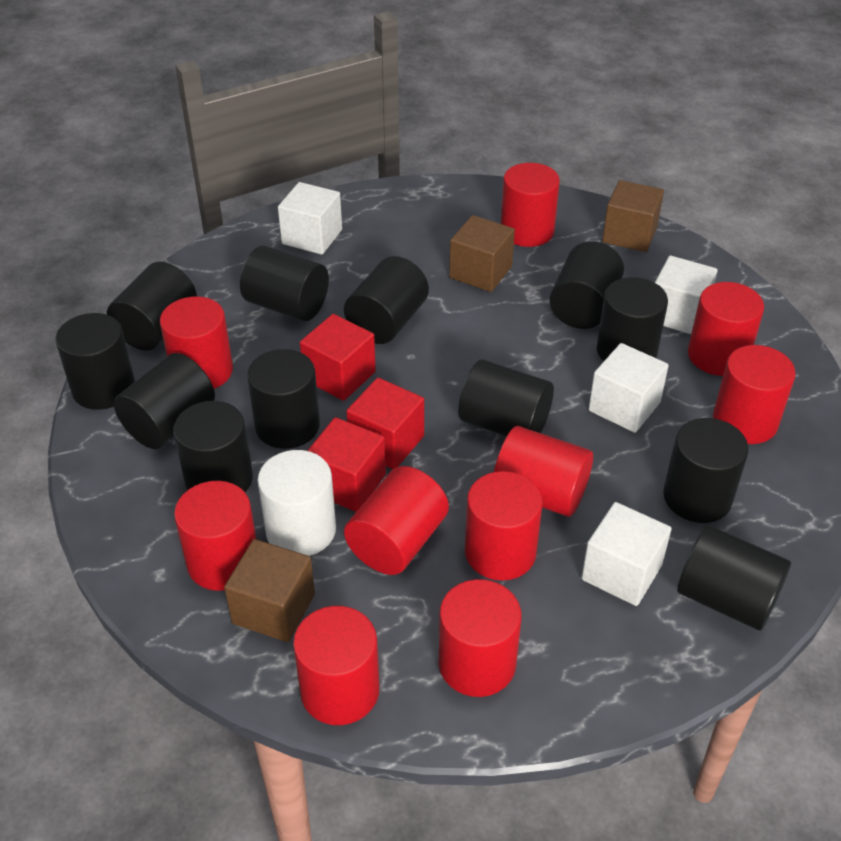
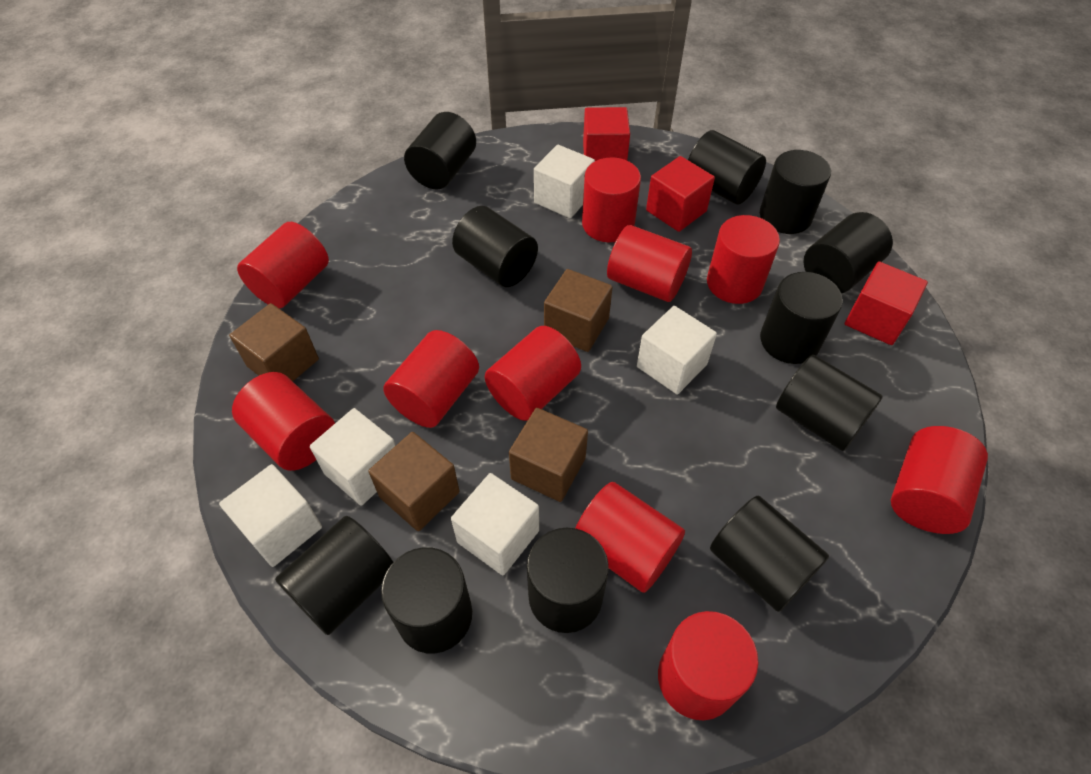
black cylinder: 12 -> 11
brown cube: 3 -> 4
white cube: 4 -> 5
white cylinder: 1 -> 0

